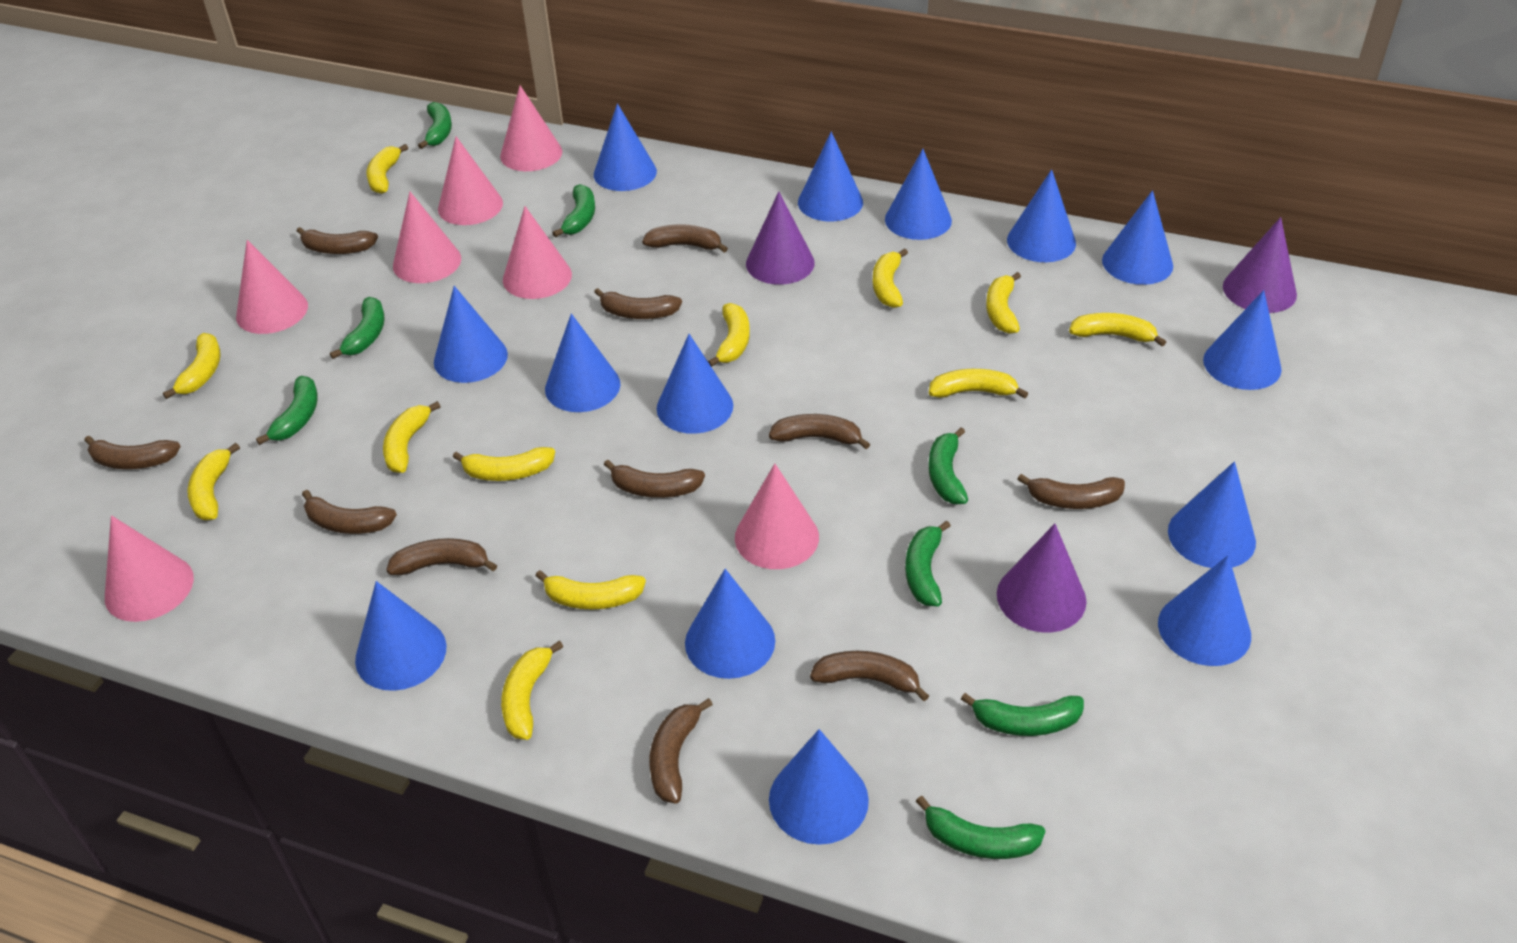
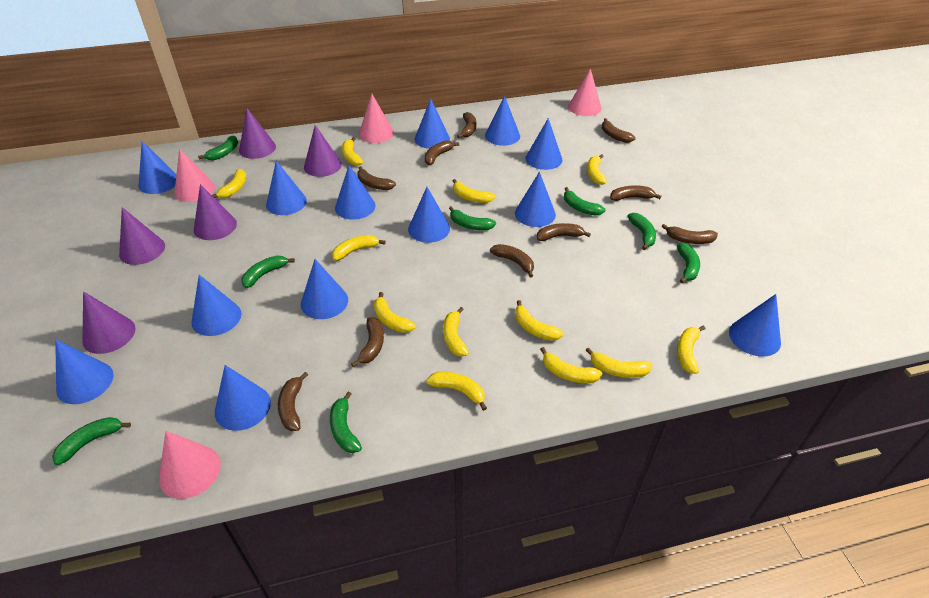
blue cone: 14 -> 13
brown banana: 11 -> 10
pink cone: 7 -> 4
purple cone: 3 -> 5

